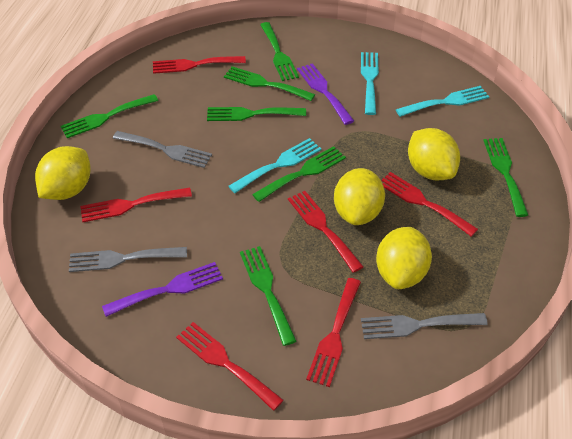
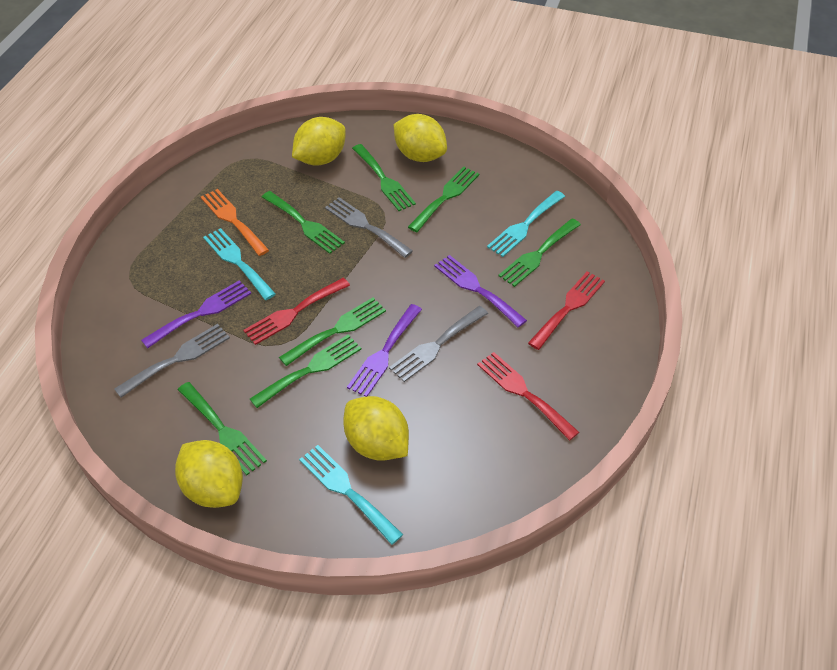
orange fork: 0 -> 1
purple fork: 2 -> 3
red fork: 6 -> 3

